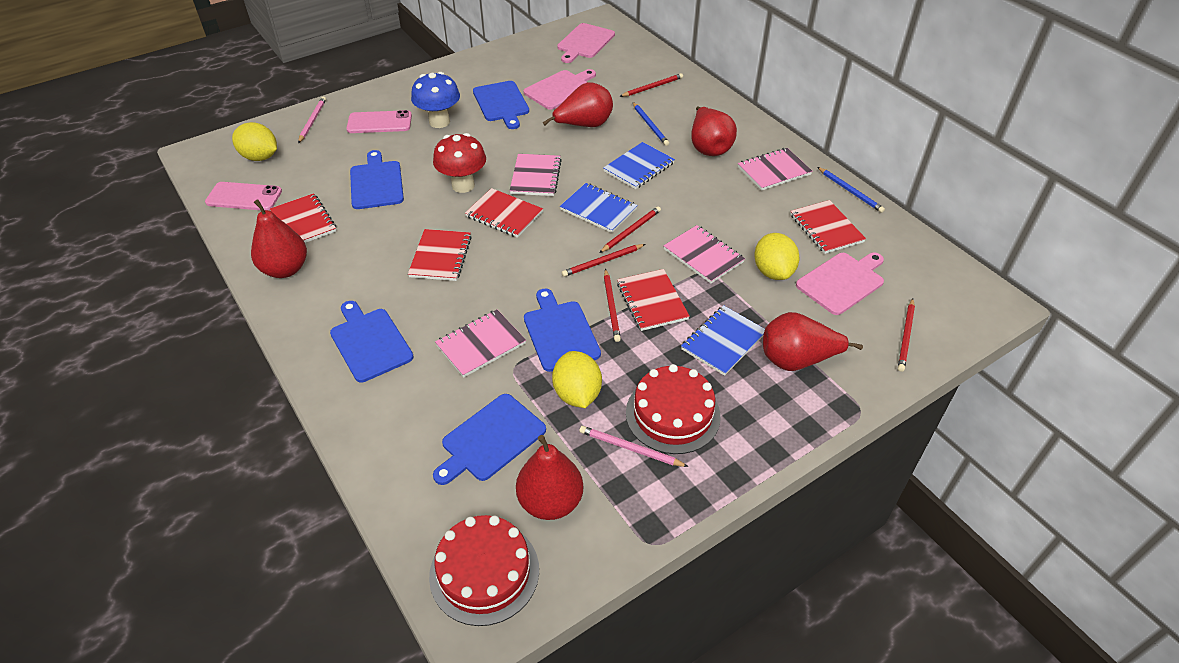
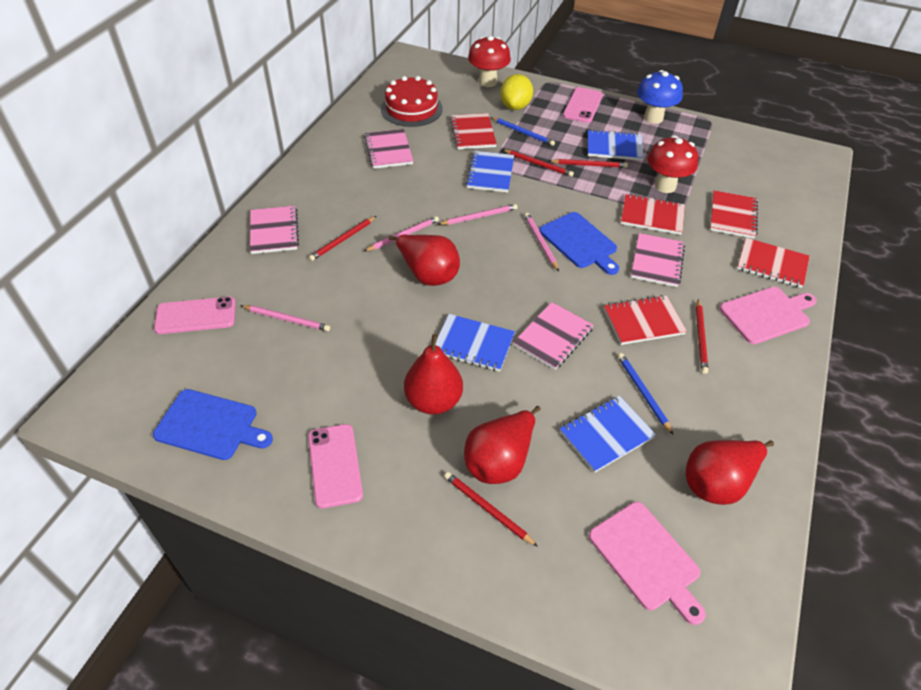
blue cutting board: 5 -> 2
blue notebook: 3 -> 4
pink cutting board: 3 -> 2
pink pencil: 2 -> 4
pink phone: 2 -> 3
red cake: 2 -> 1
red mushroom: 1 -> 2
red pear: 5 -> 4
yellow lemon: 3 -> 1

